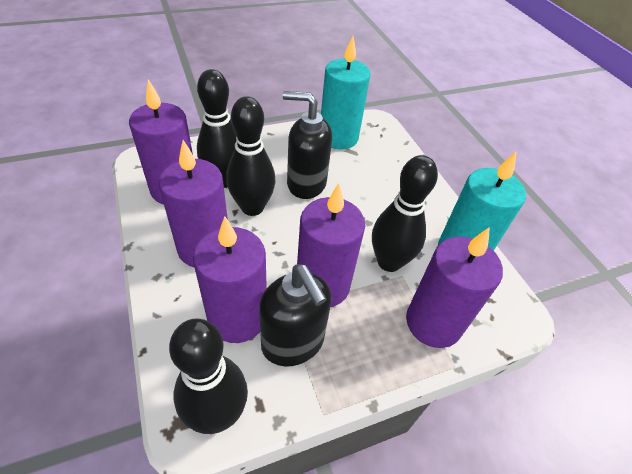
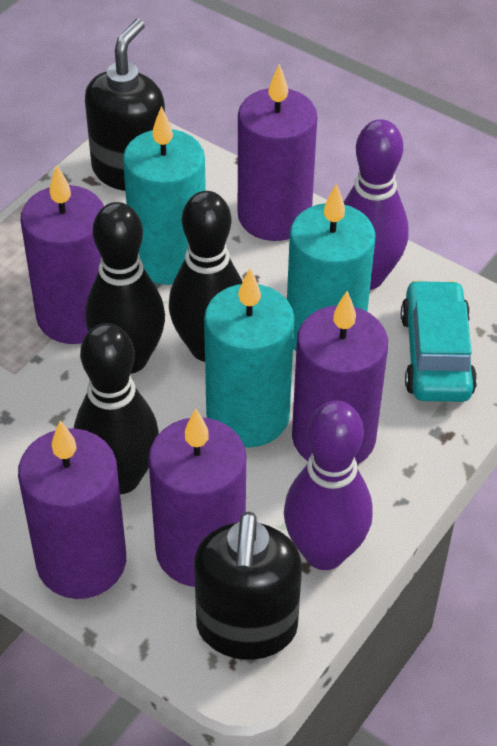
black bowling pin: 4 -> 3
purple bowling pin: 0 -> 2
turquoise candle: 2 -> 3
turquoise car: 0 -> 1

